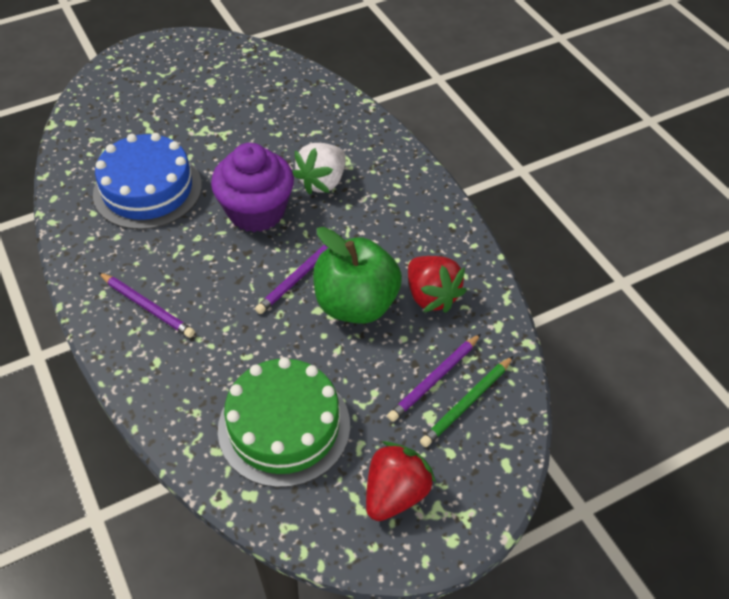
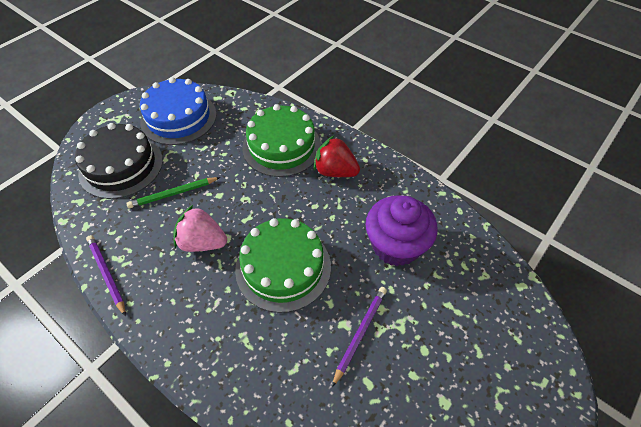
black cake: 0 -> 1
green apple: 1 -> 0
green cake: 1 -> 2
pink strawberry: 0 -> 1
purple pencil: 3 -> 2
red strawberry: 2 -> 1
white strawberry: 1 -> 0

